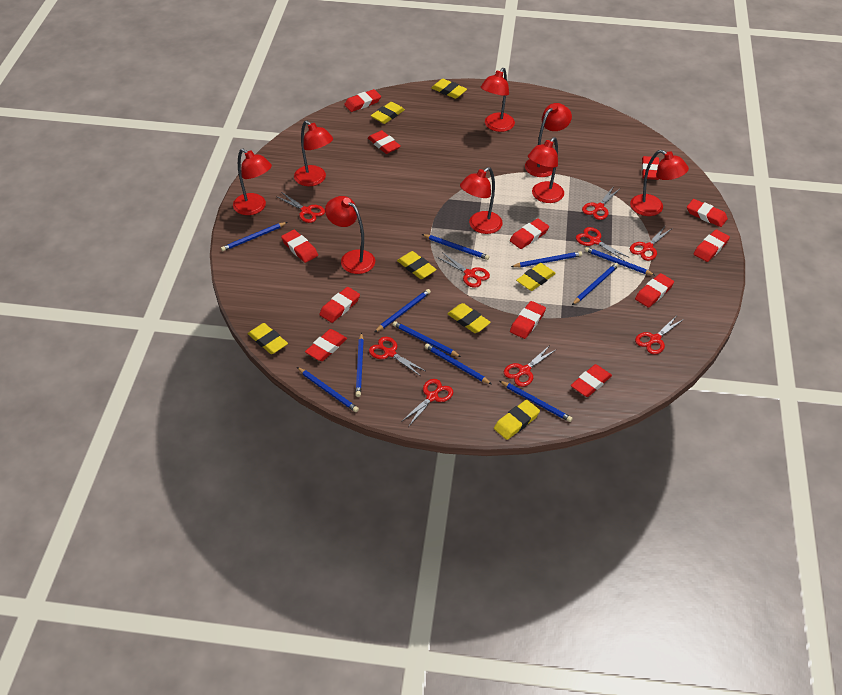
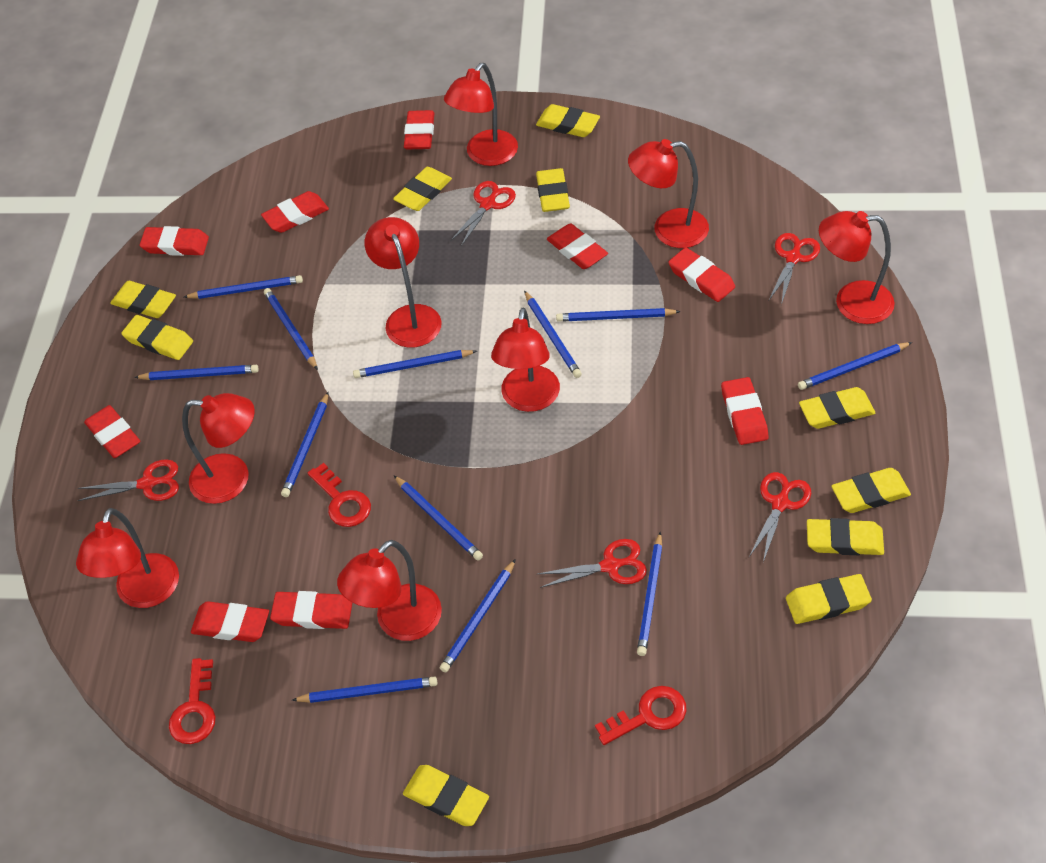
blue pencil: 11 -> 12
red eraser: 12 -> 9
red key: 0 -> 3
red scissors: 9 -> 5
yellow eraser: 7 -> 10

